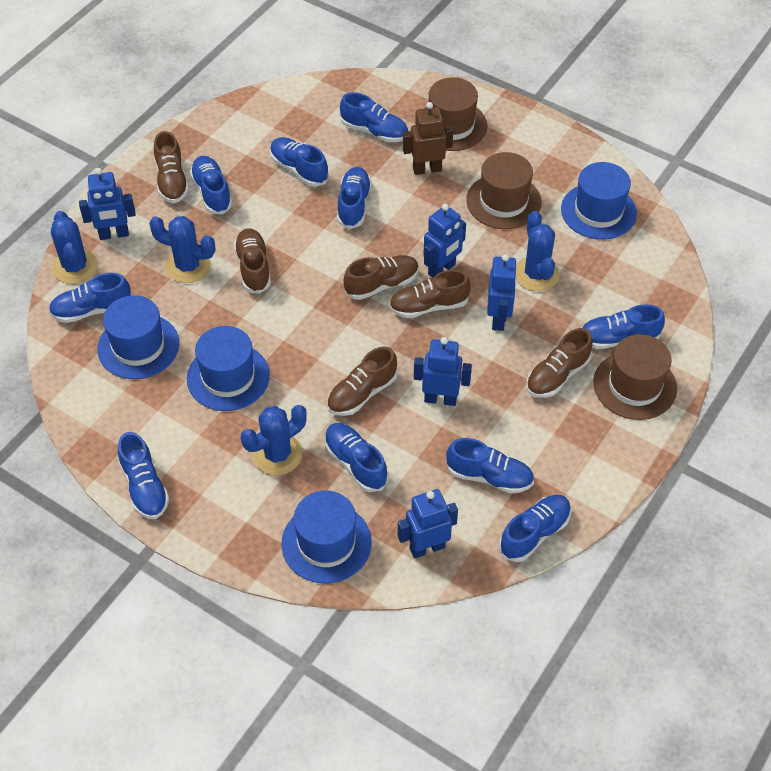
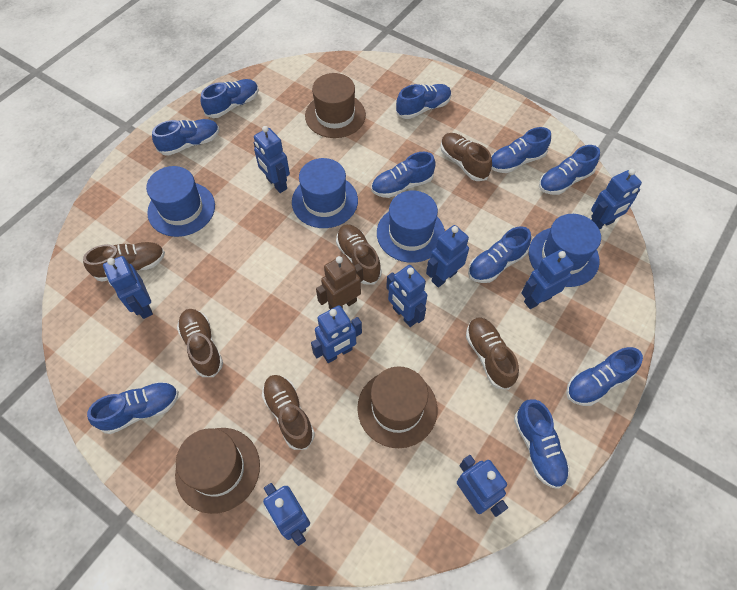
blue cactus: 4 -> 0
blue robot: 5 -> 9

